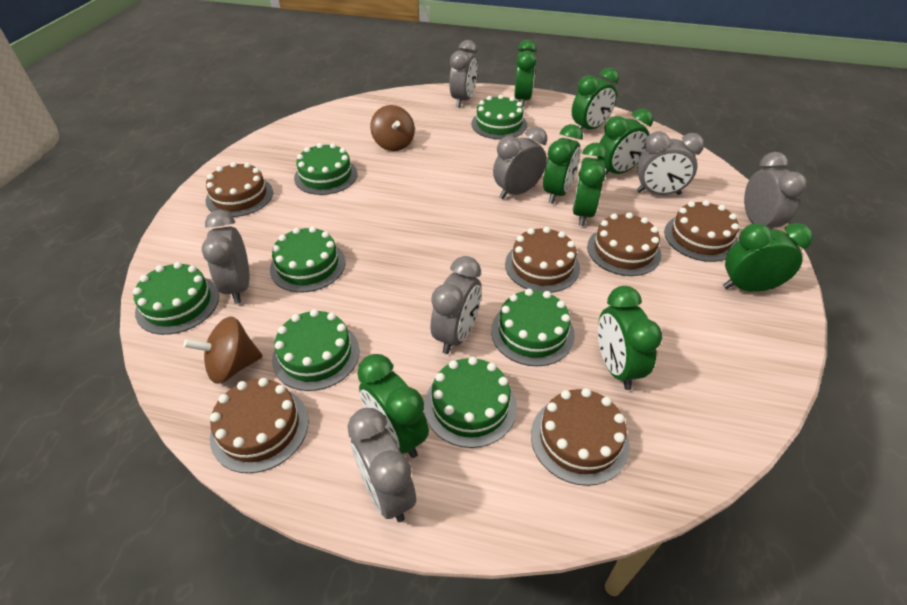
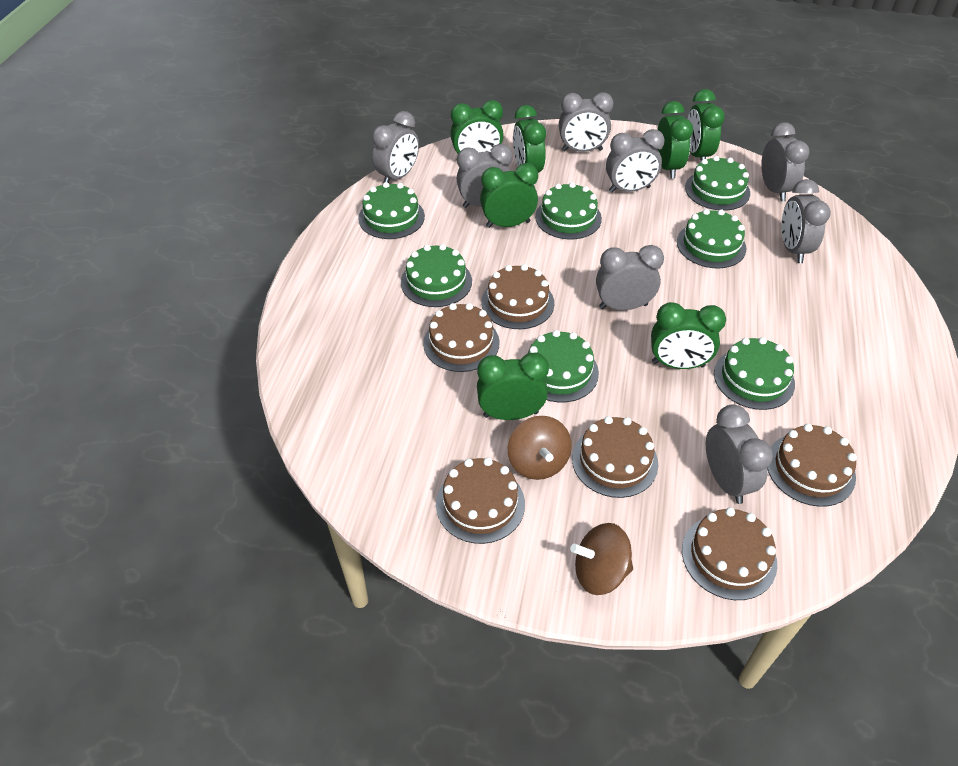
green clock: 8 -> 7
grey clock: 7 -> 8

